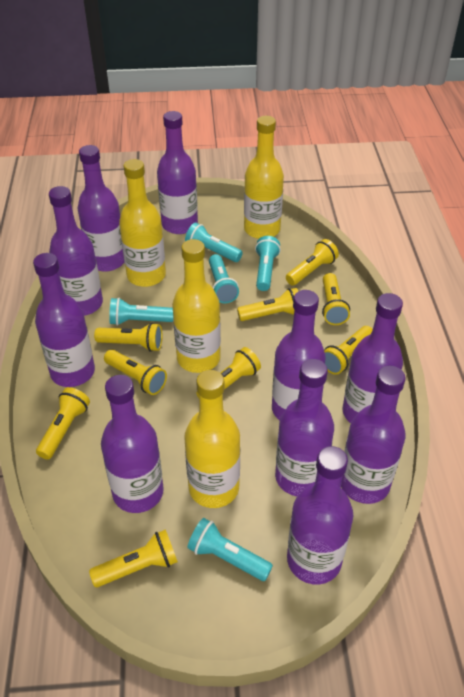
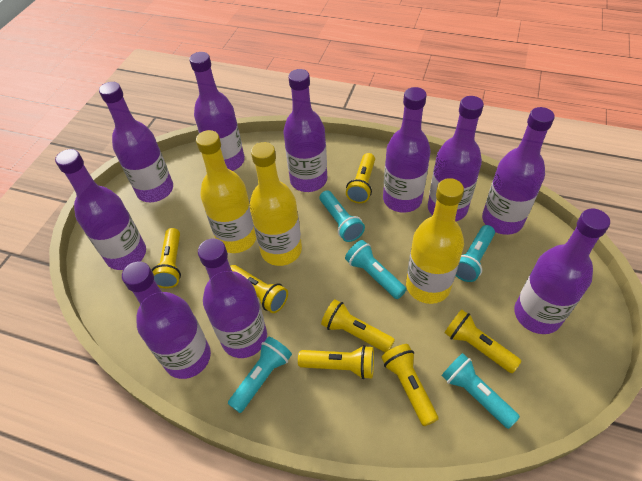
yellow bottle: 4 -> 3
yellow flashlight: 9 -> 7

